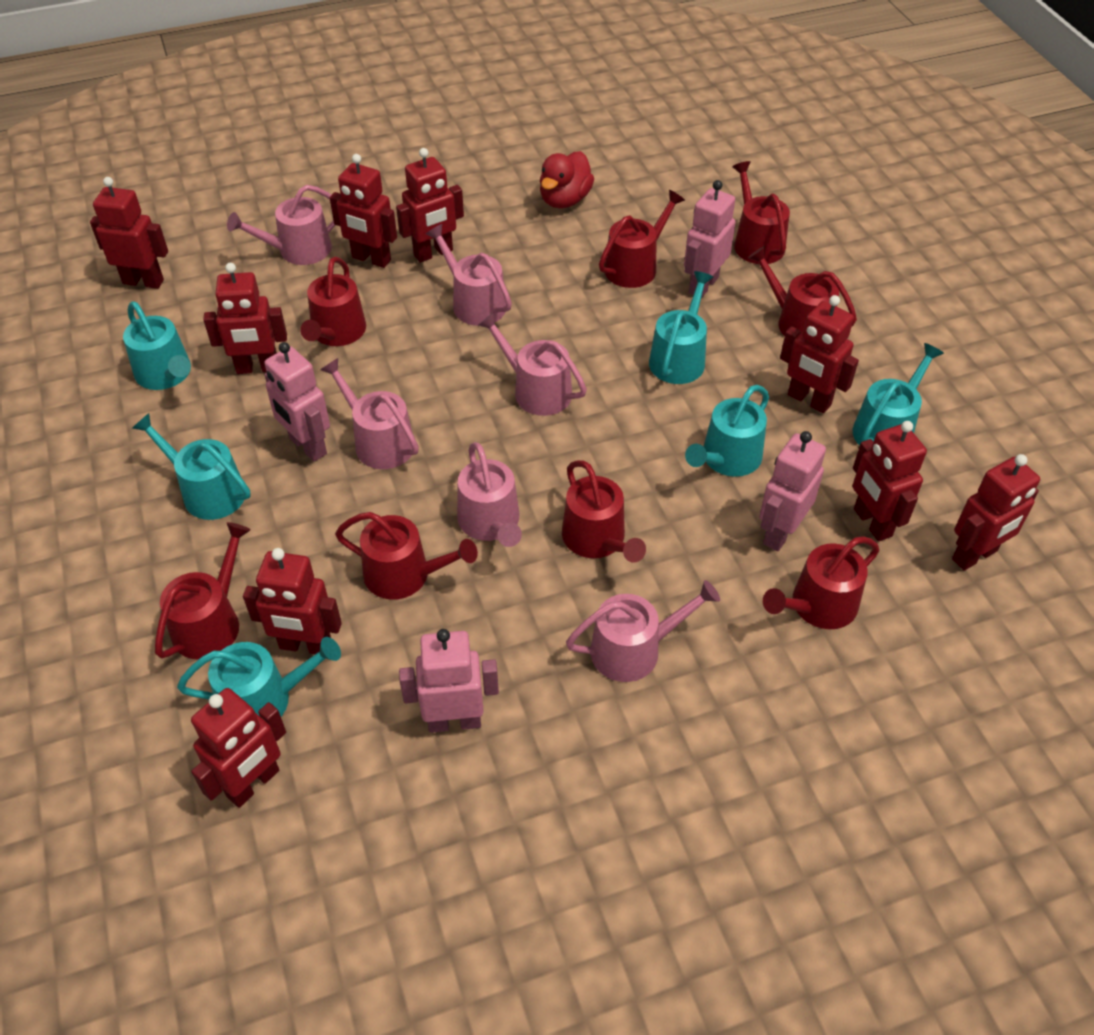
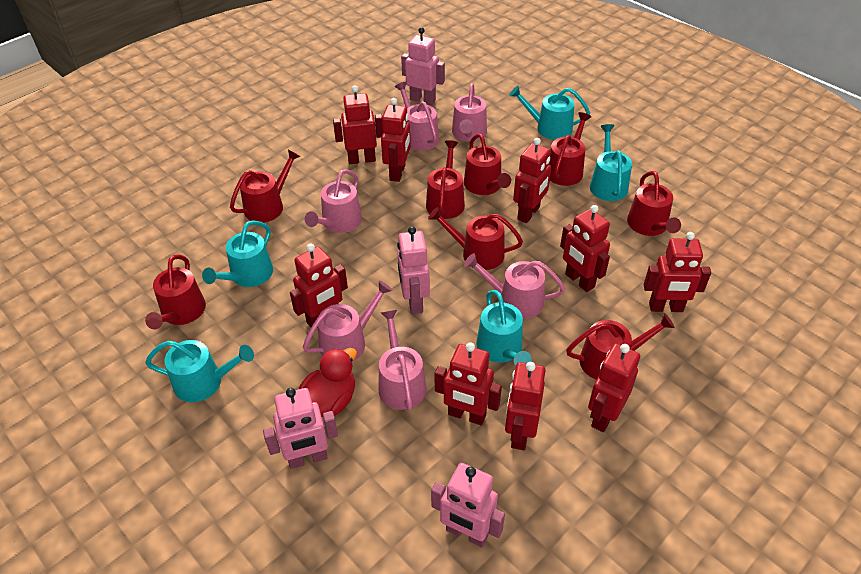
turquoise watering can: 6 -> 5

